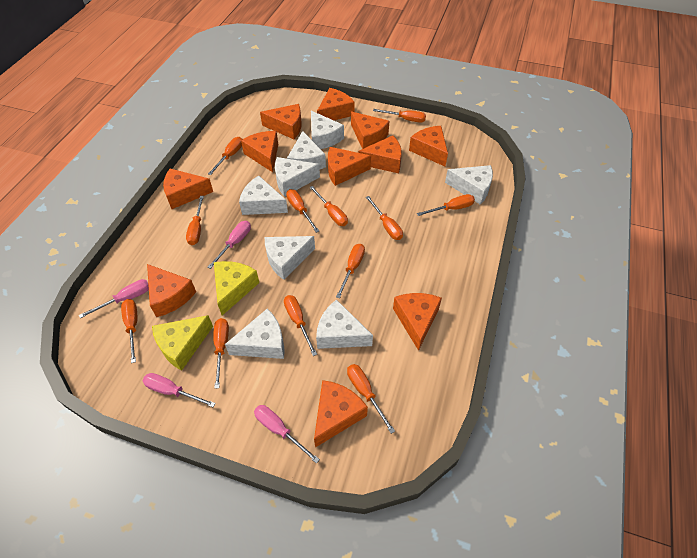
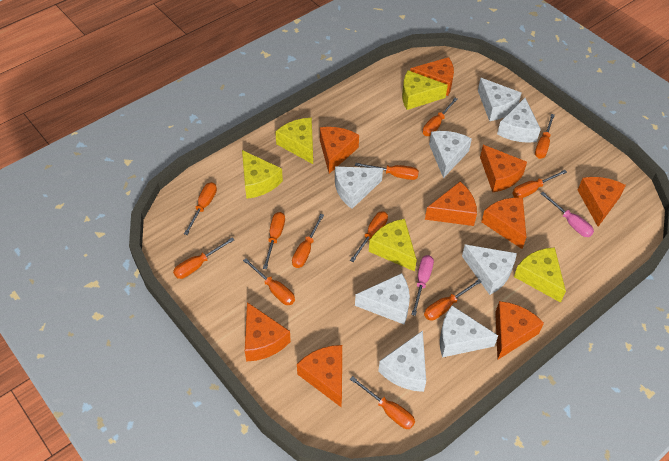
orange cheese: 11 -> 9
pink screwdriver: 4 -> 2
yellow cheese: 2 -> 5

